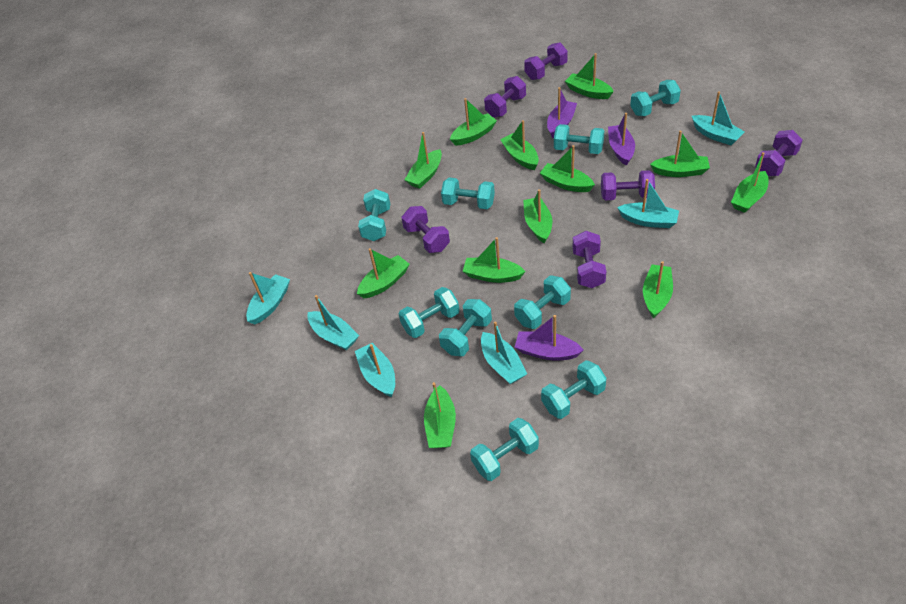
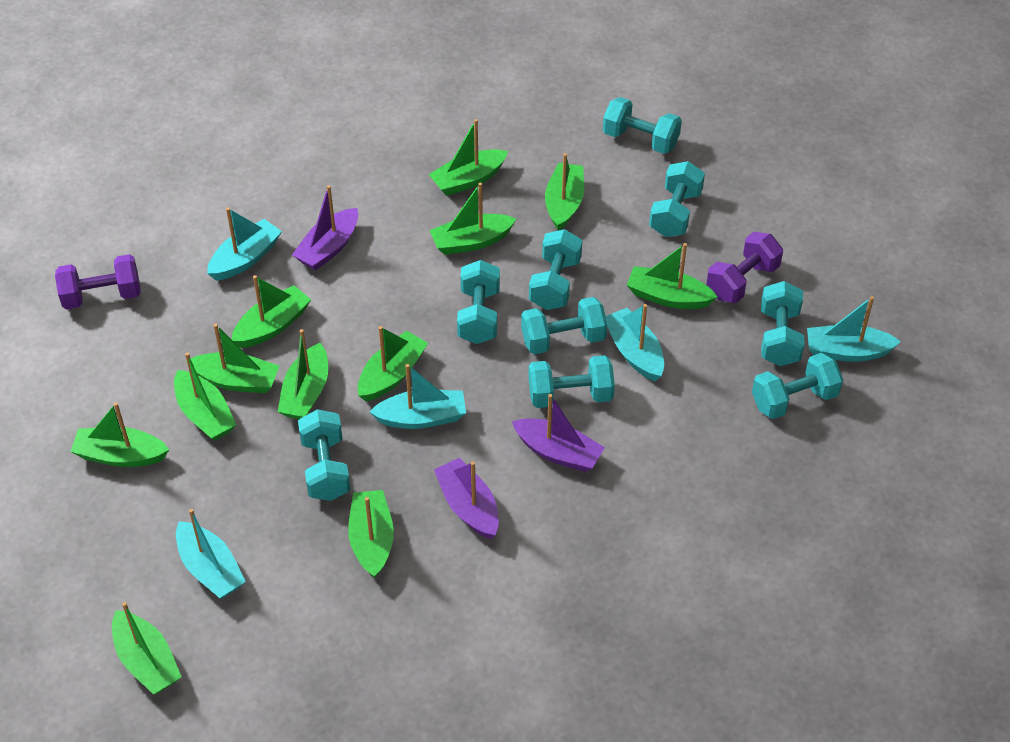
purple dumbbell: 6 -> 2
turquoise boat: 6 -> 5

